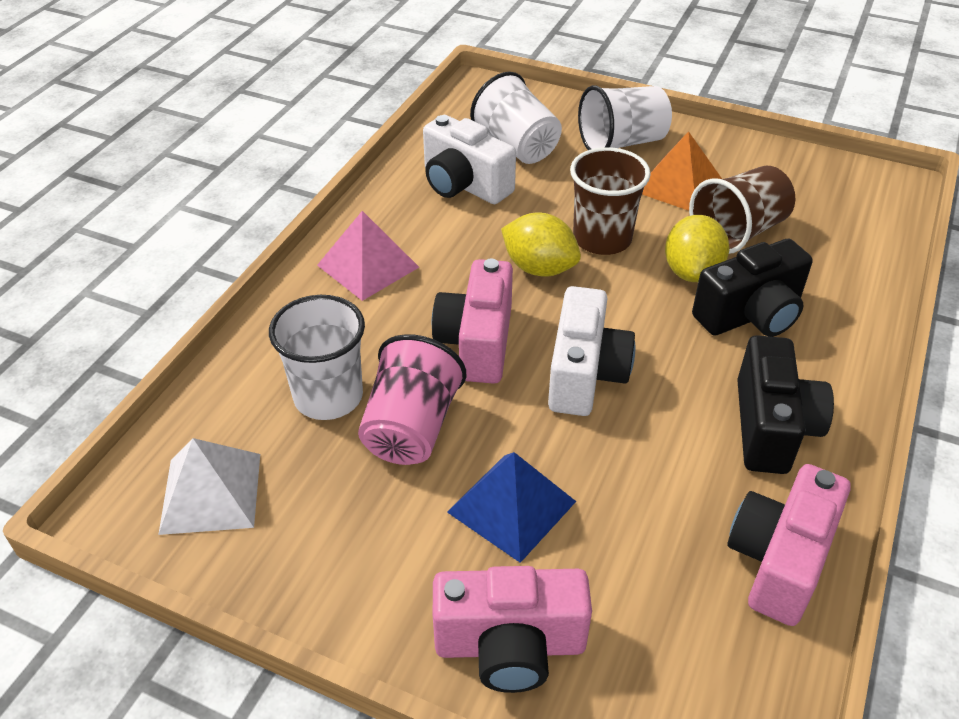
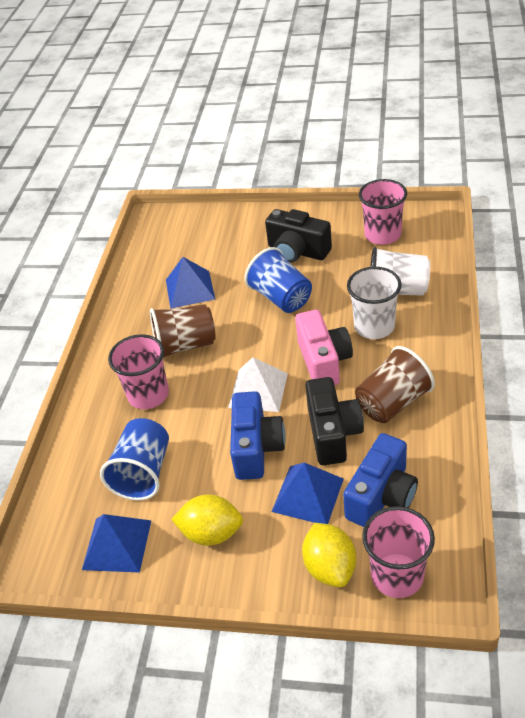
blue camera: 0 -> 2
blue cup: 0 -> 2
blue pyramid: 1 -> 3
orange pyramid: 1 -> 0
pink camera: 3 -> 1
pink cup: 1 -> 3
pink pyramid: 1 -> 0
white camera: 2 -> 0
white cup: 3 -> 2

